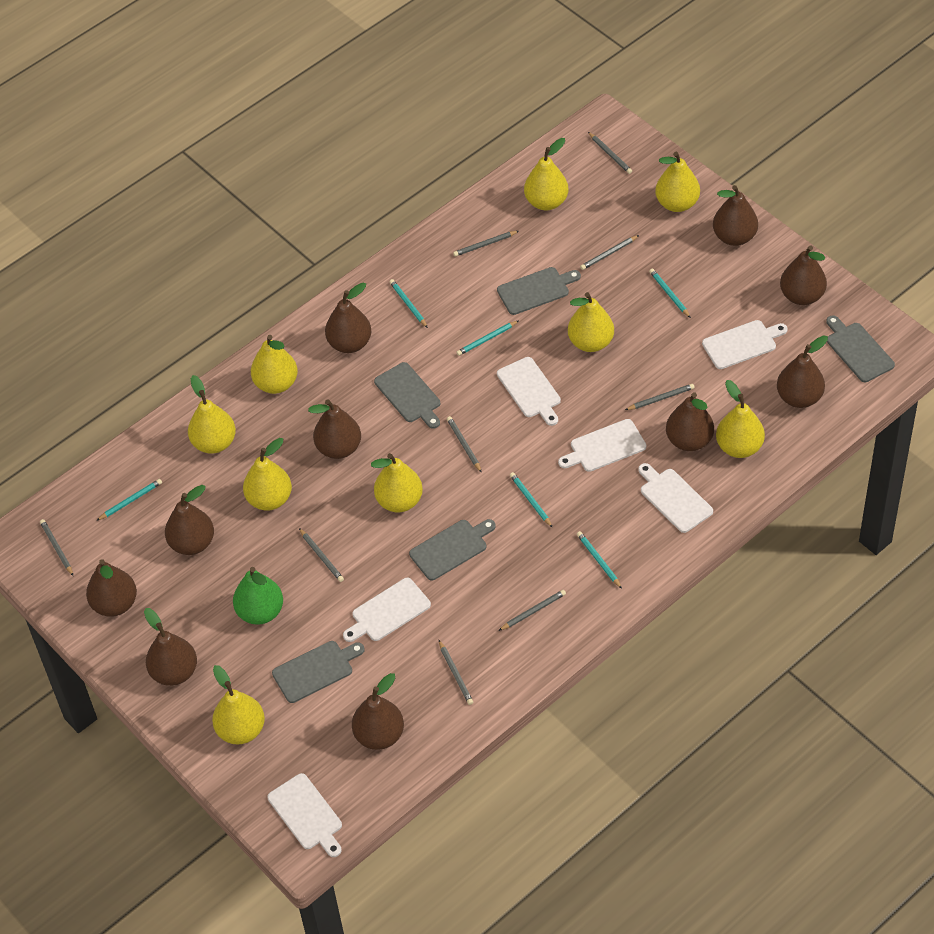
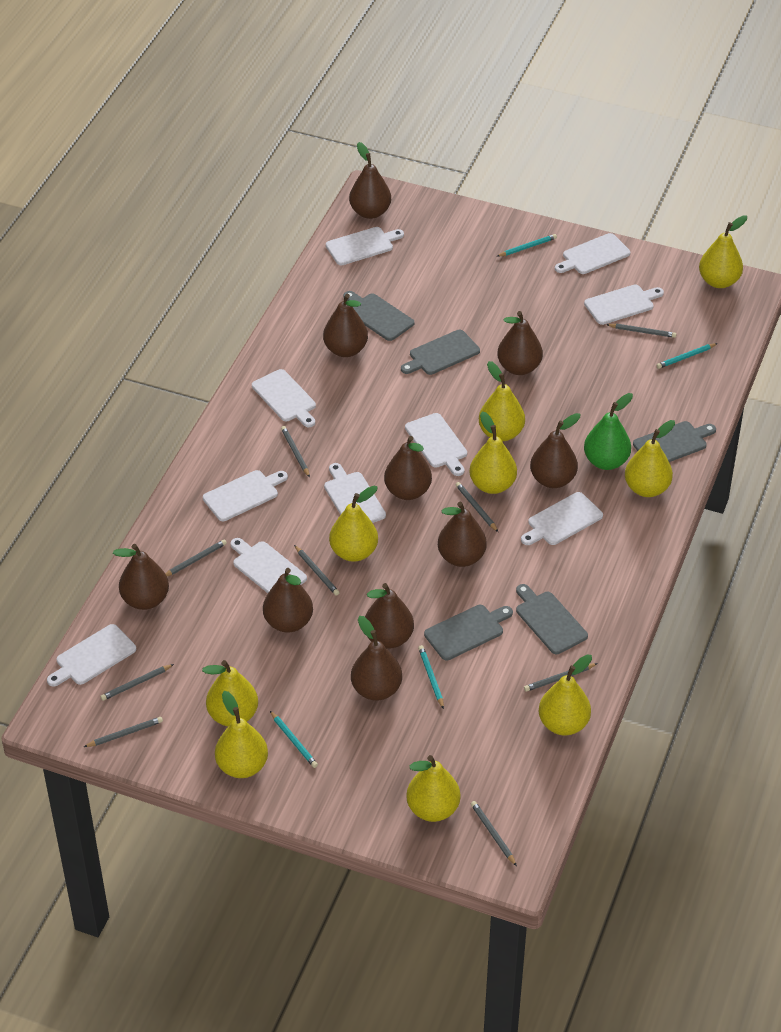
turquoise pencil: 6 -> 4
white cutting board: 6 -> 10

